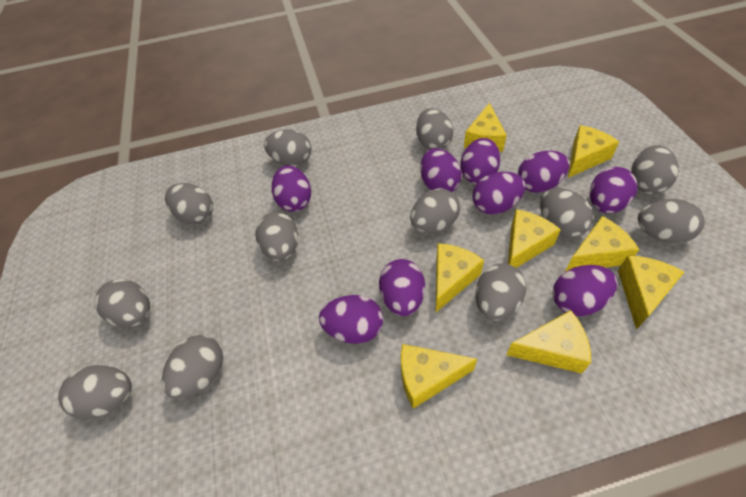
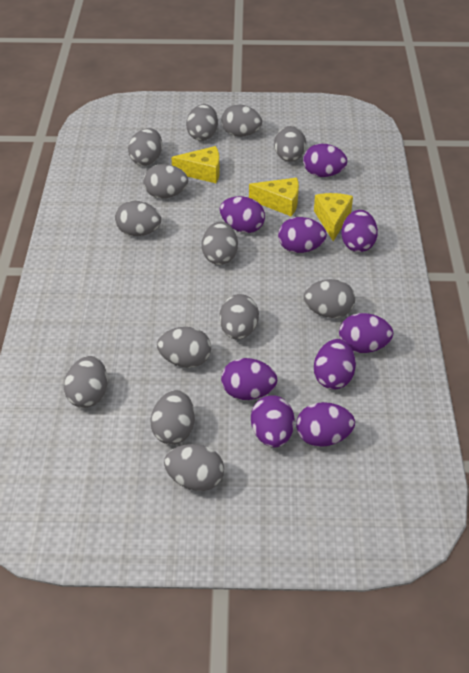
grey egg: 12 -> 13
yellow cheese: 8 -> 3

